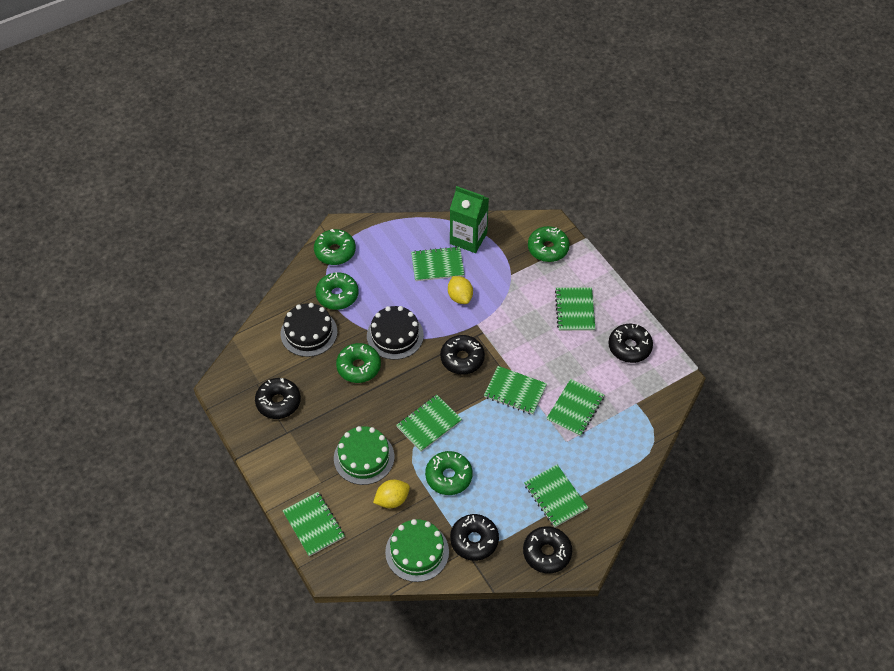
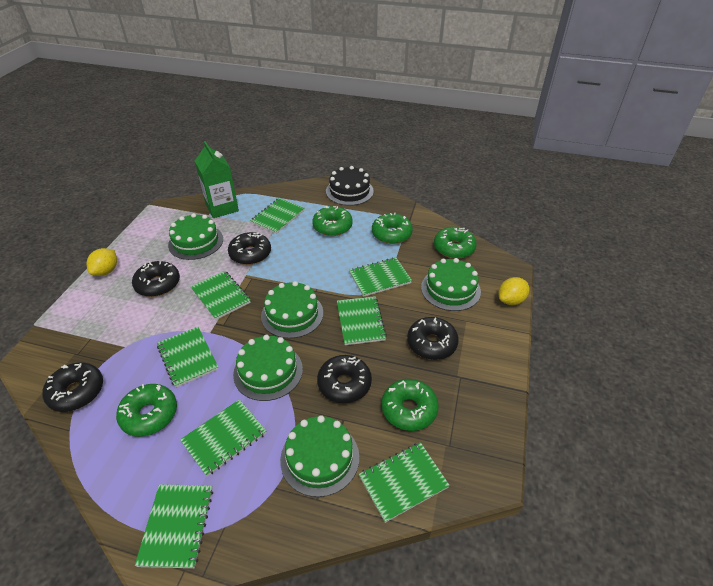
black cake: 2 -> 1
green cake: 2 -> 5
green notebook: 7 -> 8

